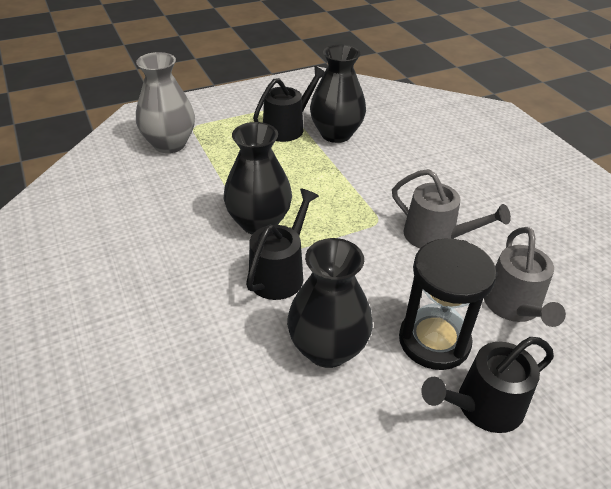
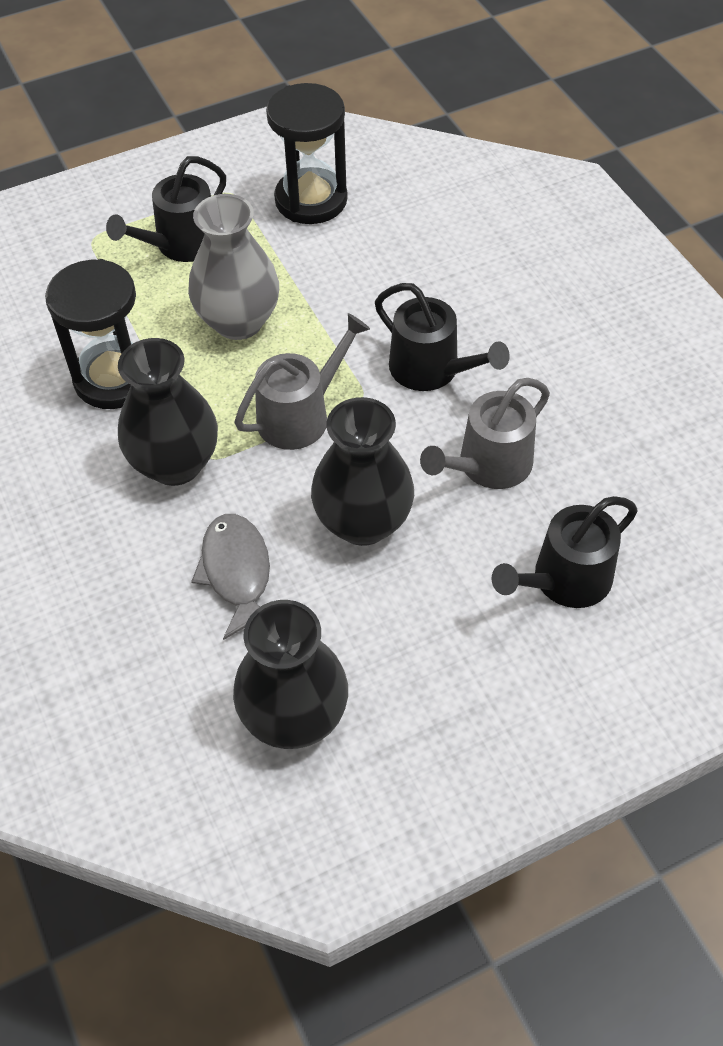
black hourglass: 1 -> 2
grey fish: 0 -> 1

